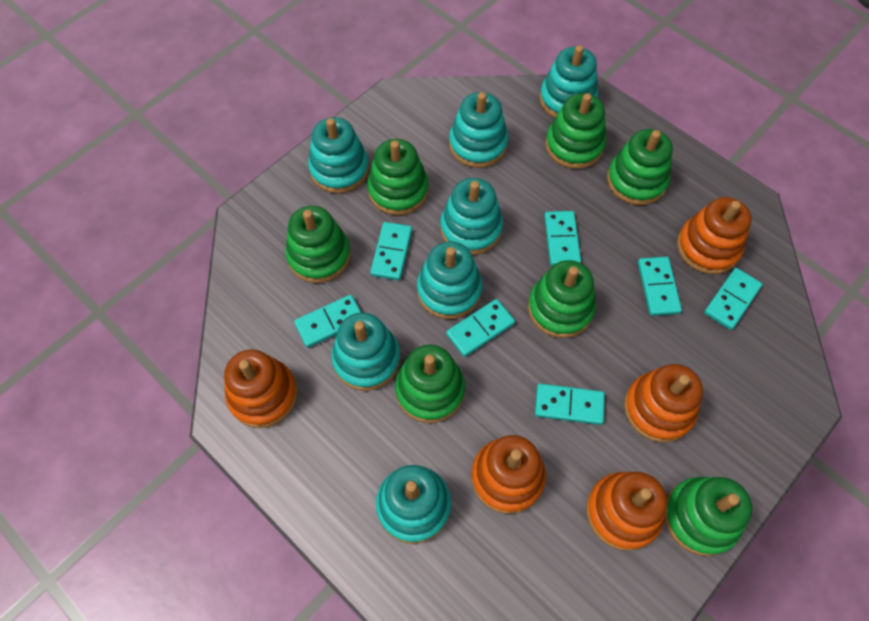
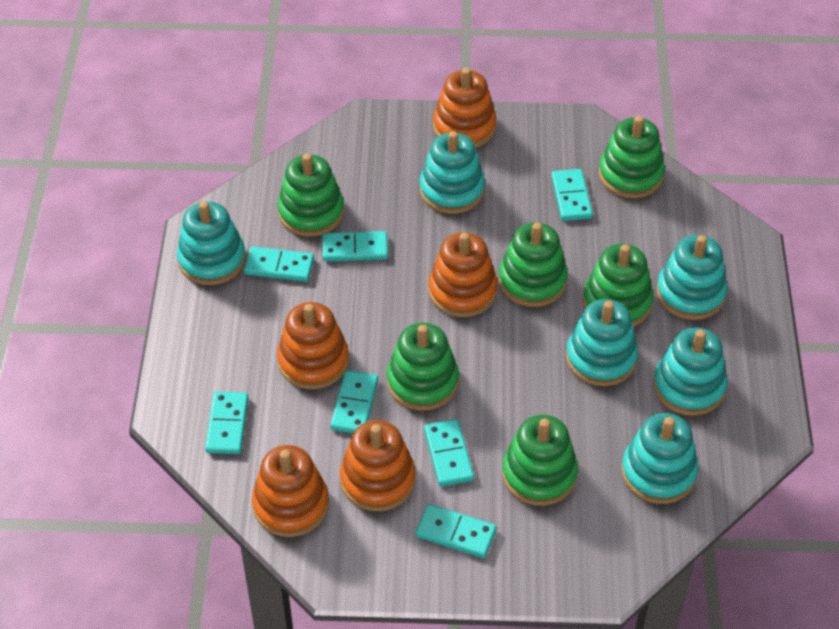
green stacking toy: 7 -> 6
turquoise stacking toy: 7 -> 6

